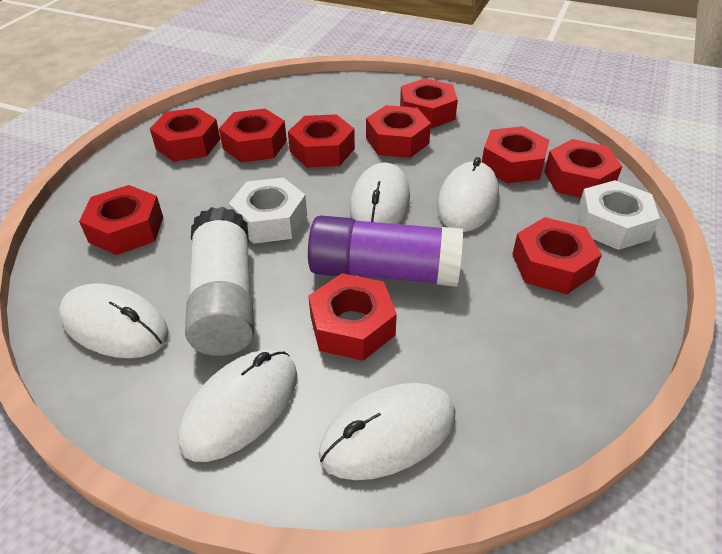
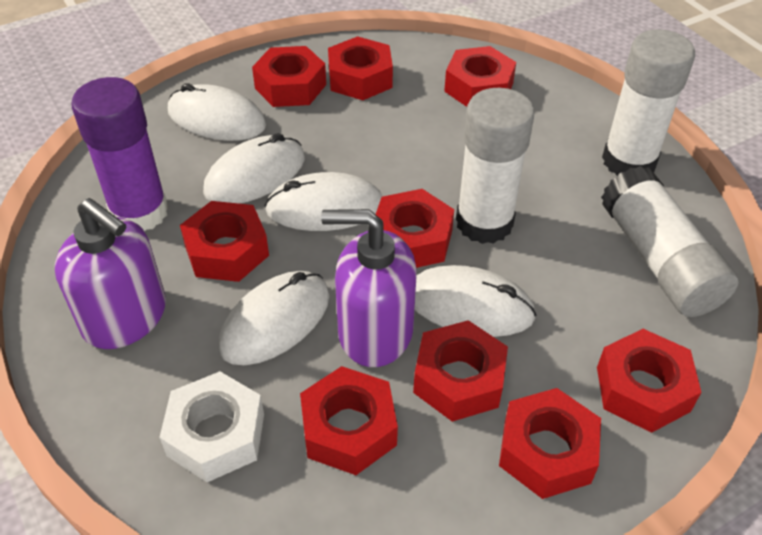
purple soap dispenser: 0 -> 2
red nut: 10 -> 9
white glue stick: 1 -> 3
white nut: 2 -> 1

